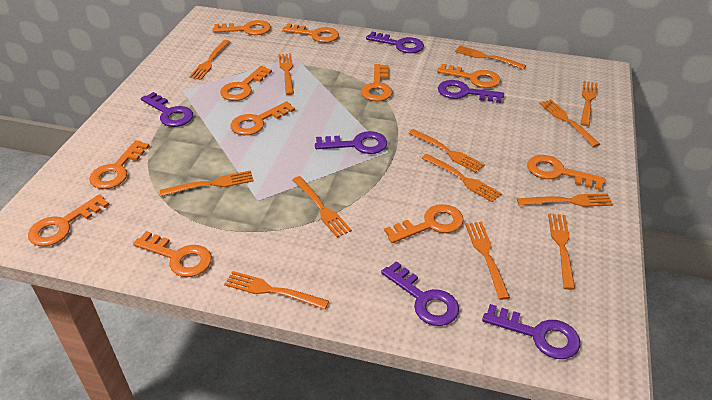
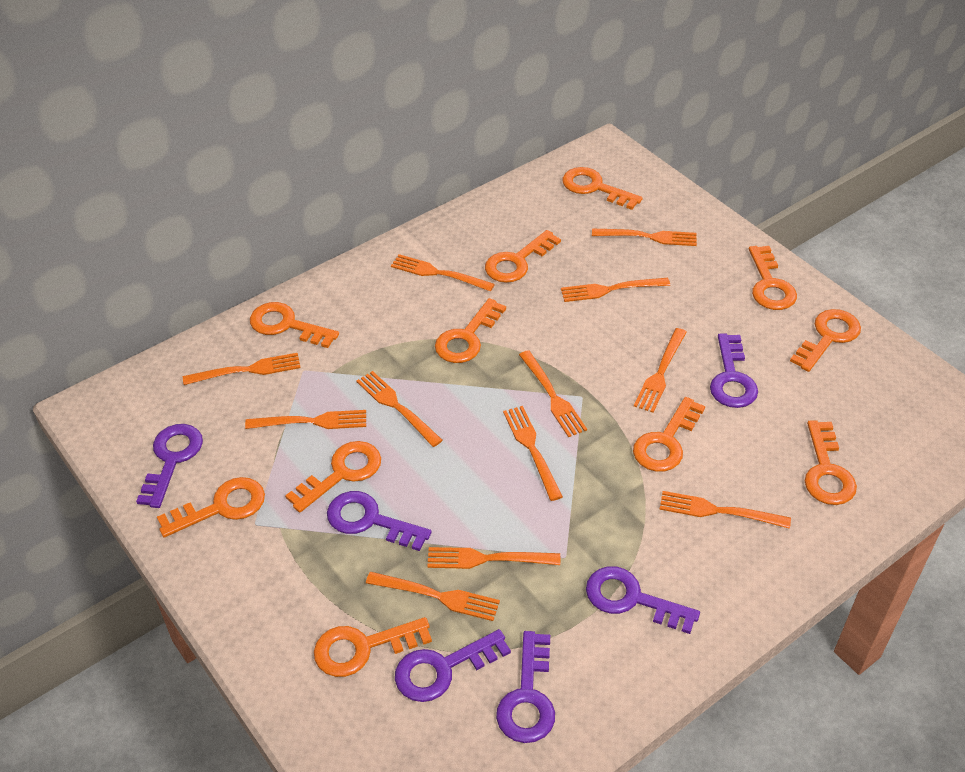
orange fork: 13 -> 12

